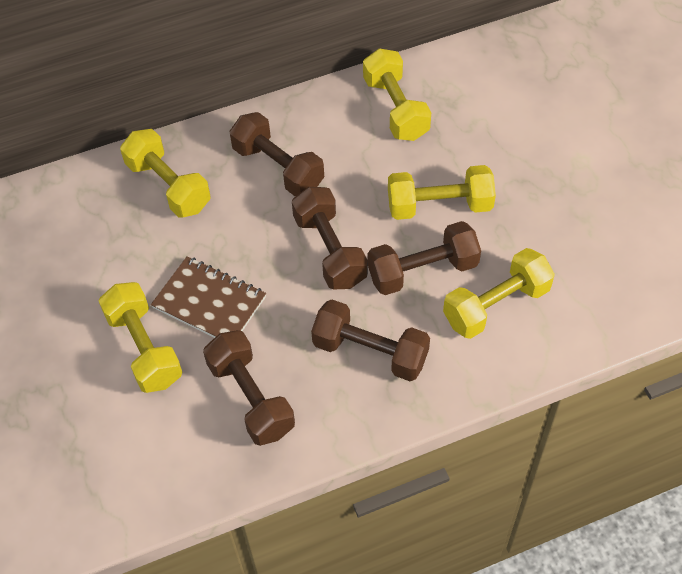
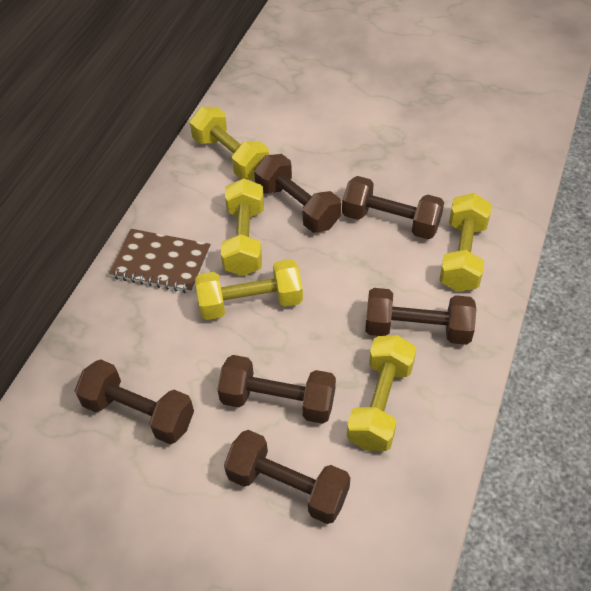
brown dumbbell: 5 -> 6

